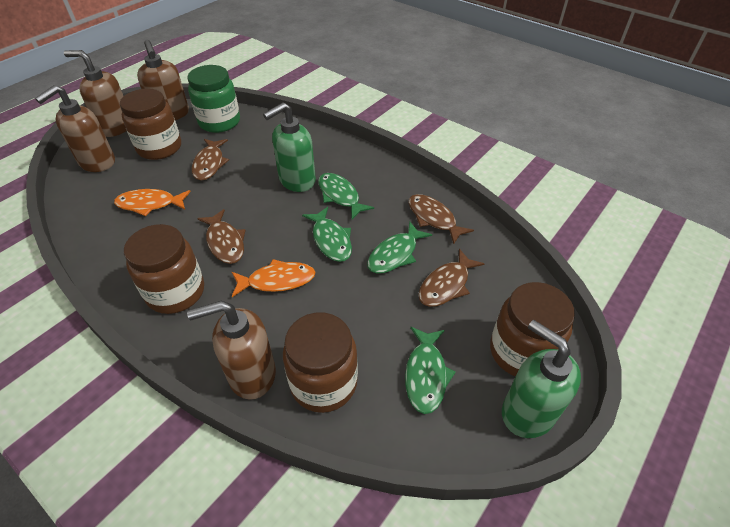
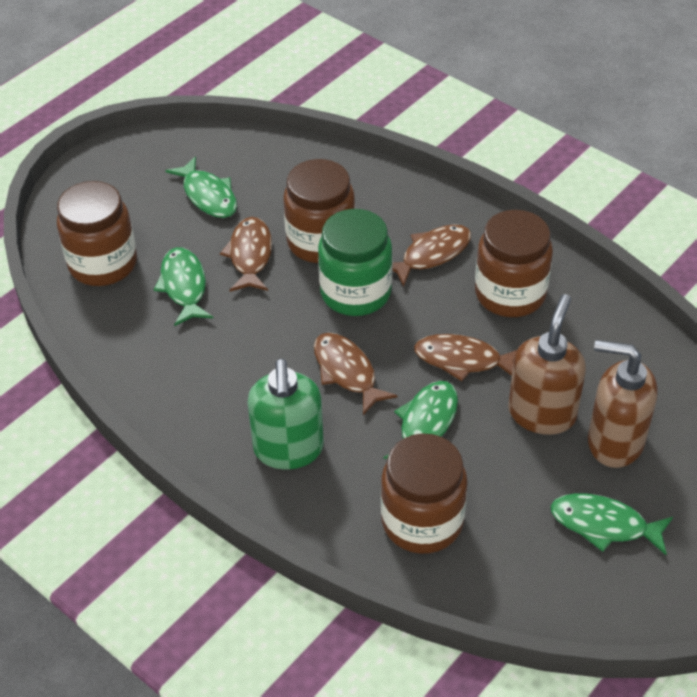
brown soap dispenser: 4 -> 2
green soap dispenser: 2 -> 1
orange fish: 2 -> 0

